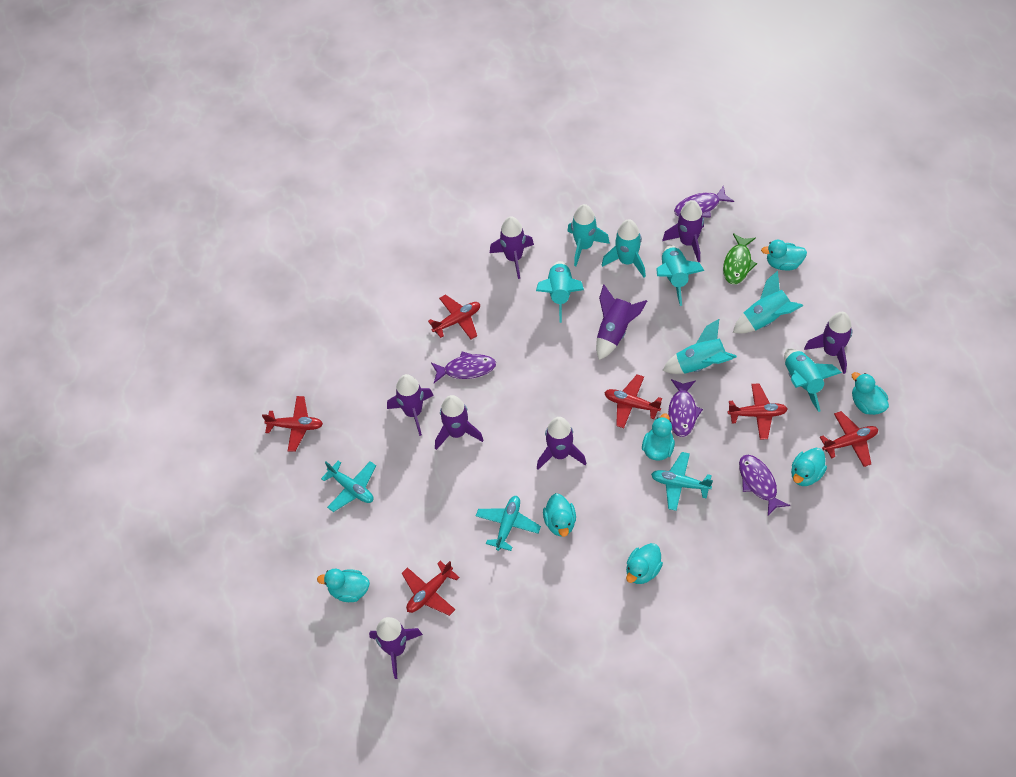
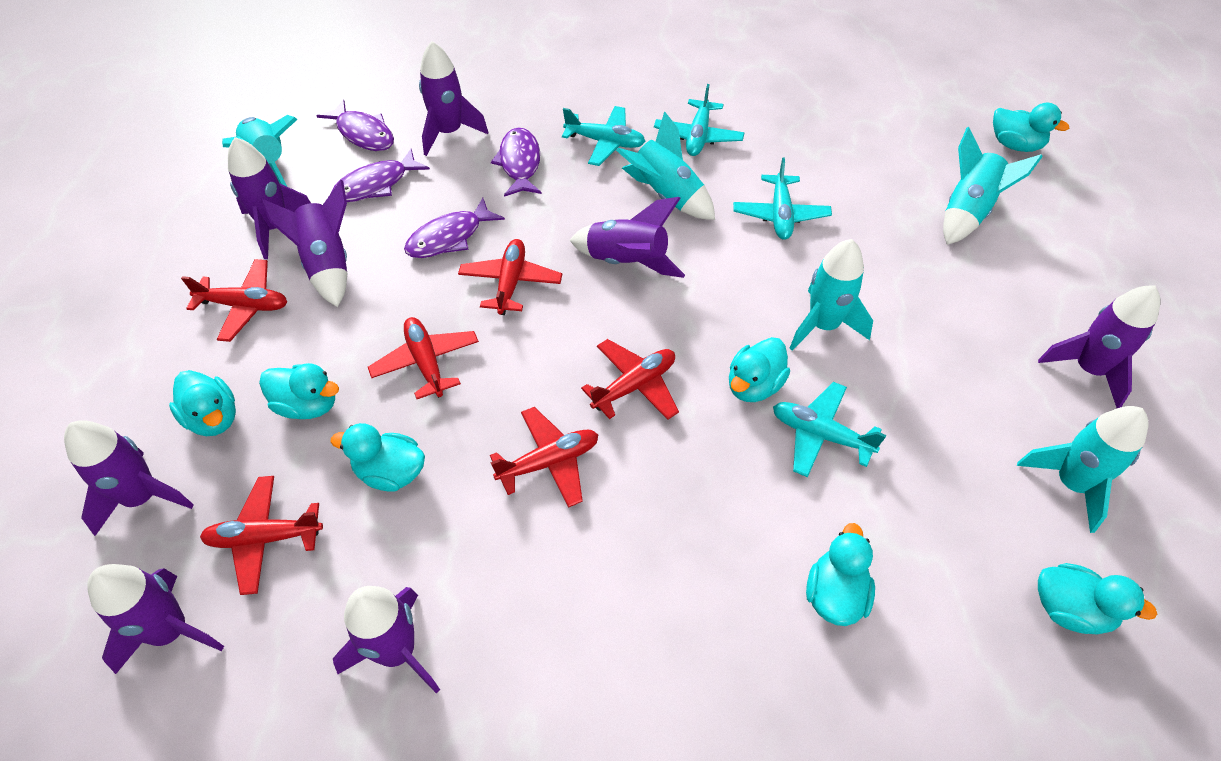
green fish: 1 -> 0
turquoise plane: 3 -> 4
turquoise rocket: 7 -> 5

